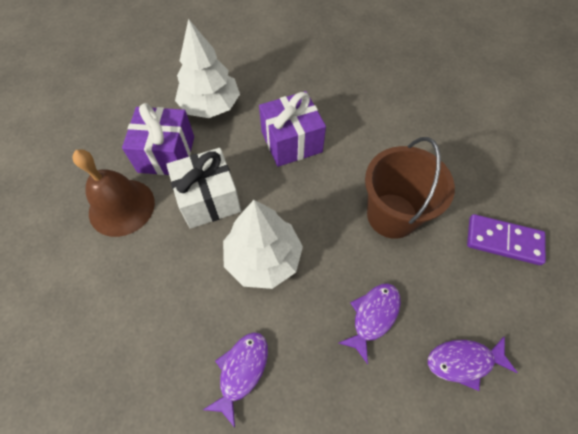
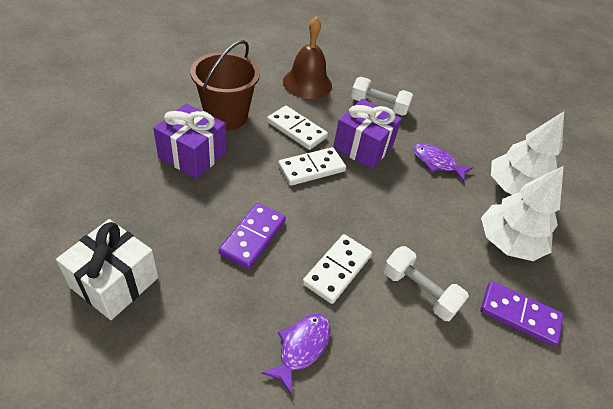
purple domino: 1 -> 2
purple fish: 3 -> 2
white domino: 0 -> 3
white dumbbell: 0 -> 2

